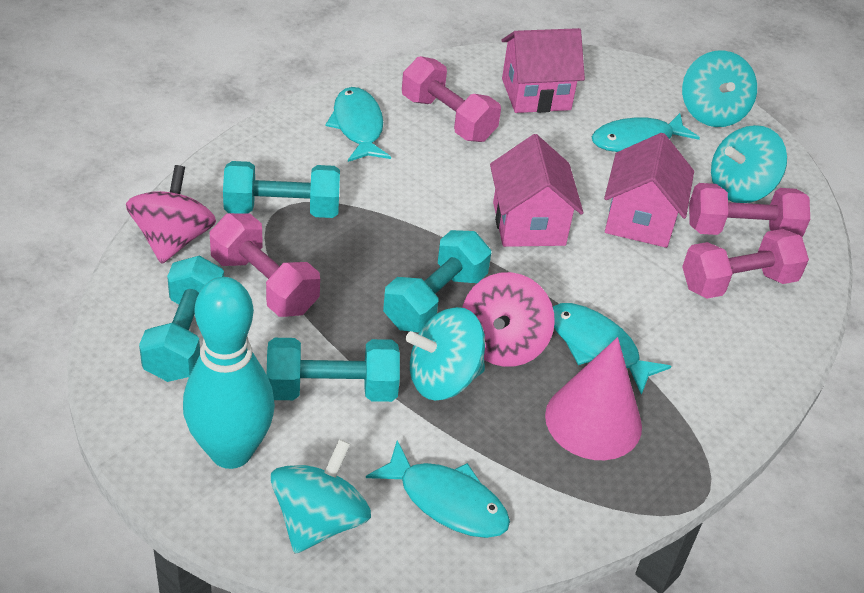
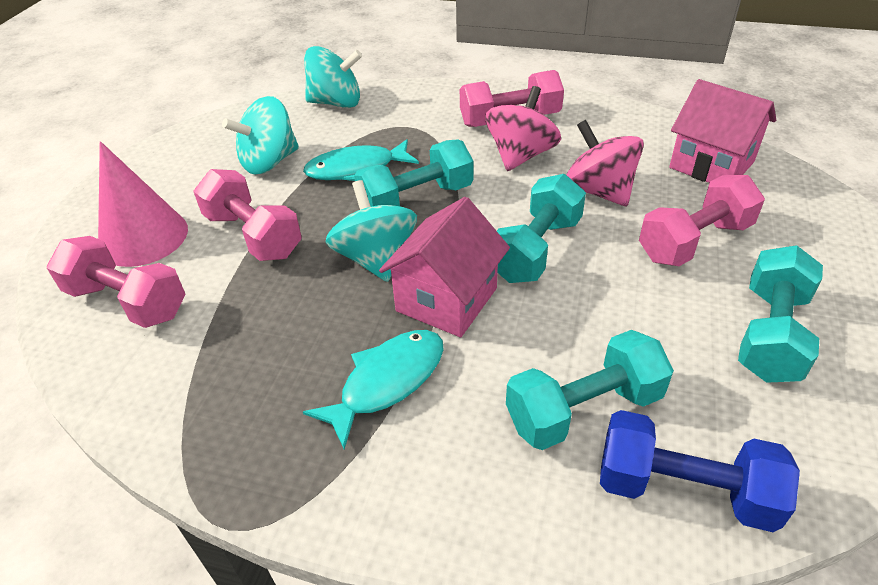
blue dumbbell: 0 -> 1
pink house: 3 -> 2
turquoise bowling pin: 1 -> 0
turquoise fish: 4 -> 2
turquoise spinning top: 4 -> 3

